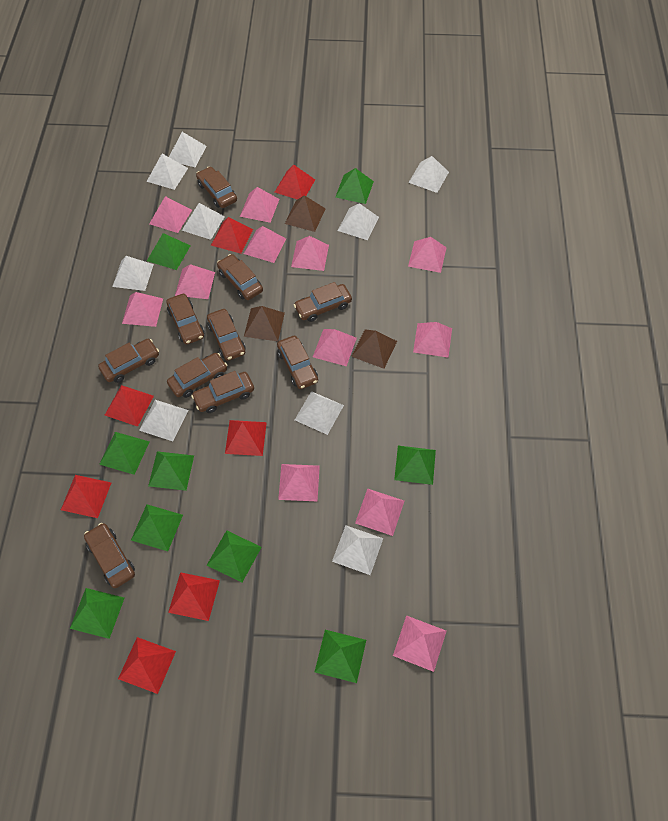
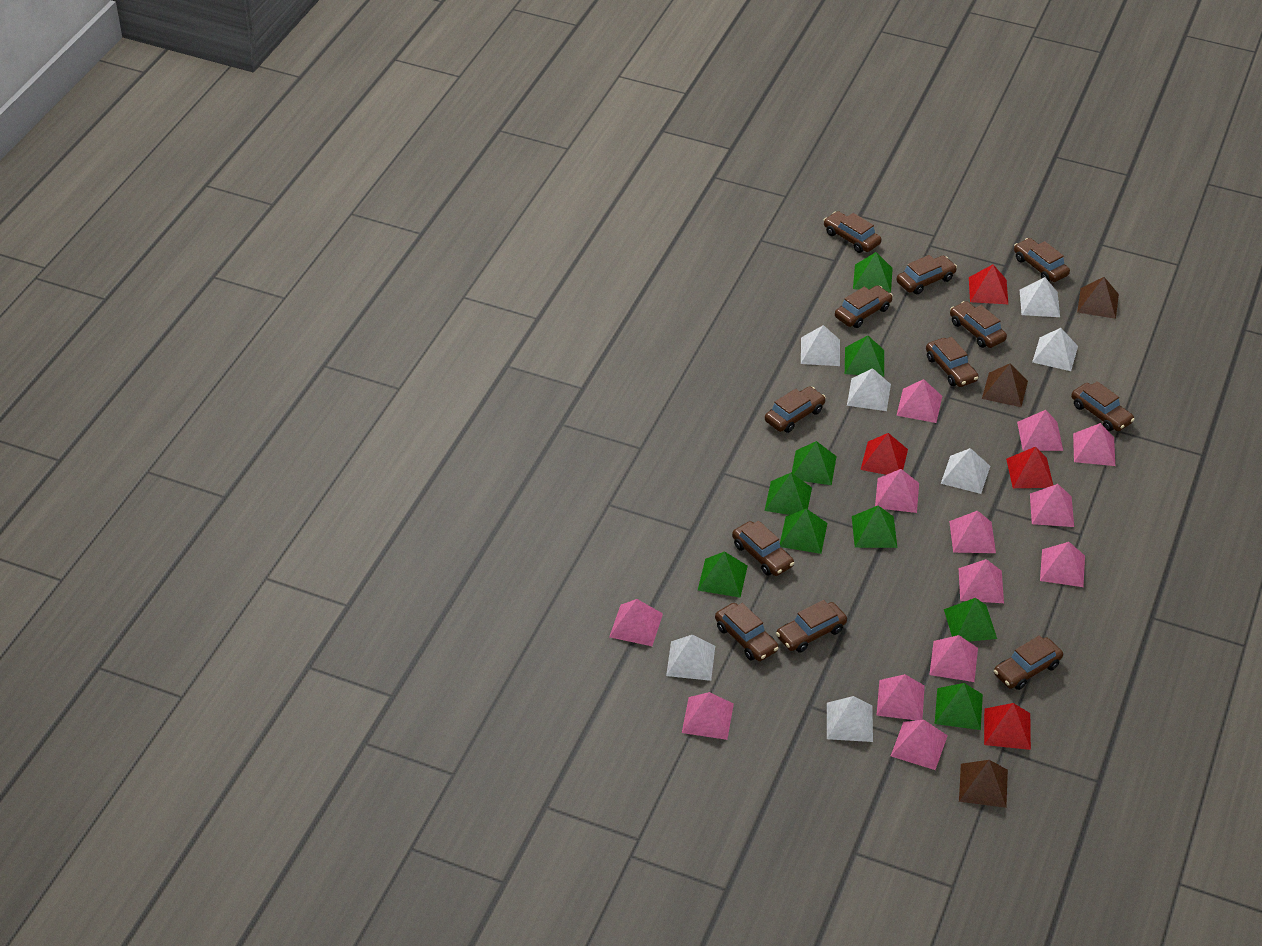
brown car: 10 -> 12
pink pyramid: 12 -> 13
red pyramid: 7 -> 4
white pyramid: 9 -> 7

